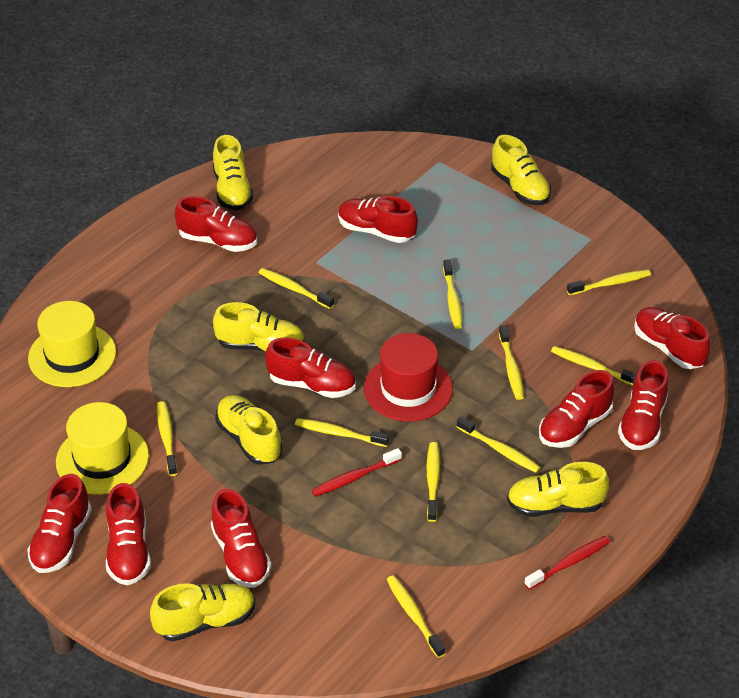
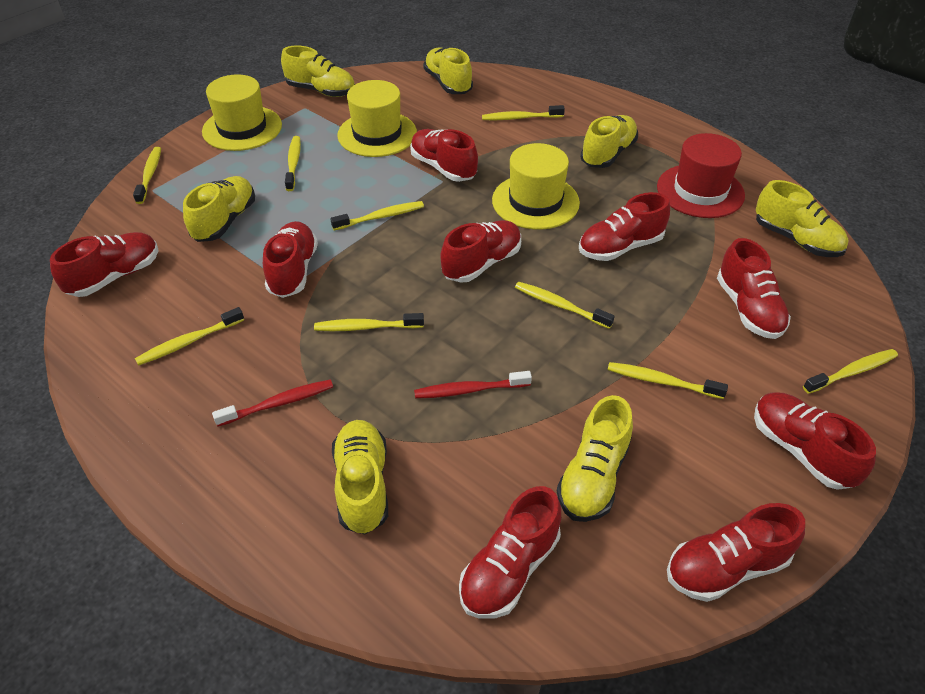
yellow hat: 2 -> 3
yellow shoe: 6 -> 7
yellow toothbrush: 10 -> 9

